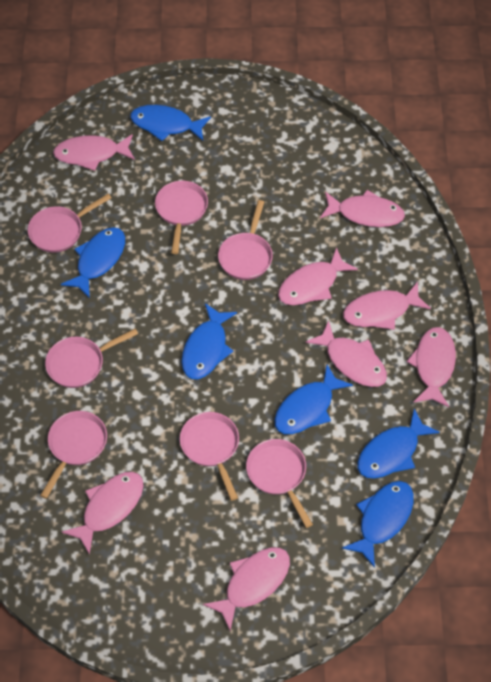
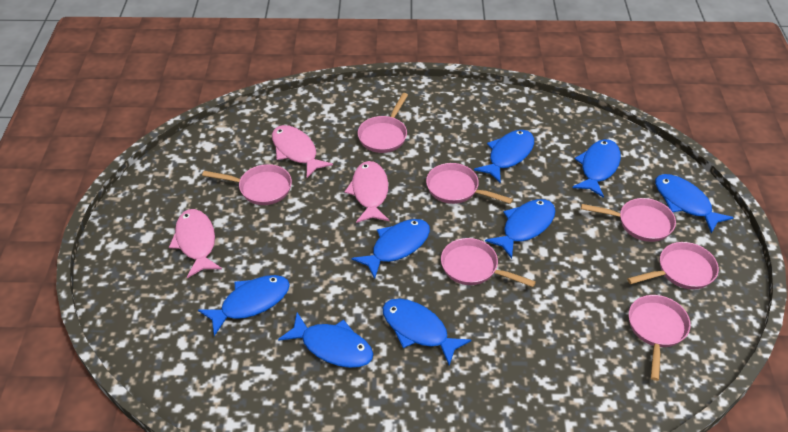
blue fish: 6 -> 8
pink fish: 8 -> 3

